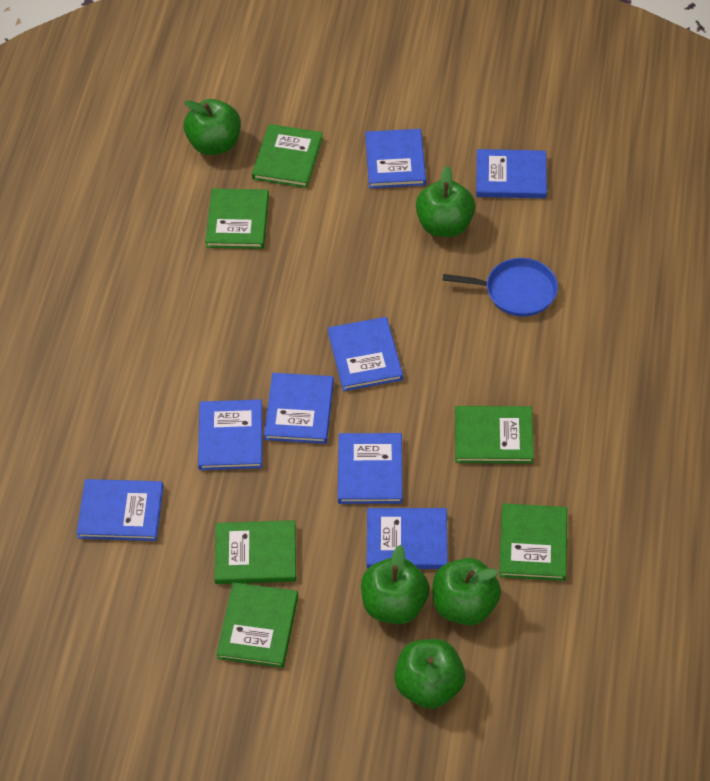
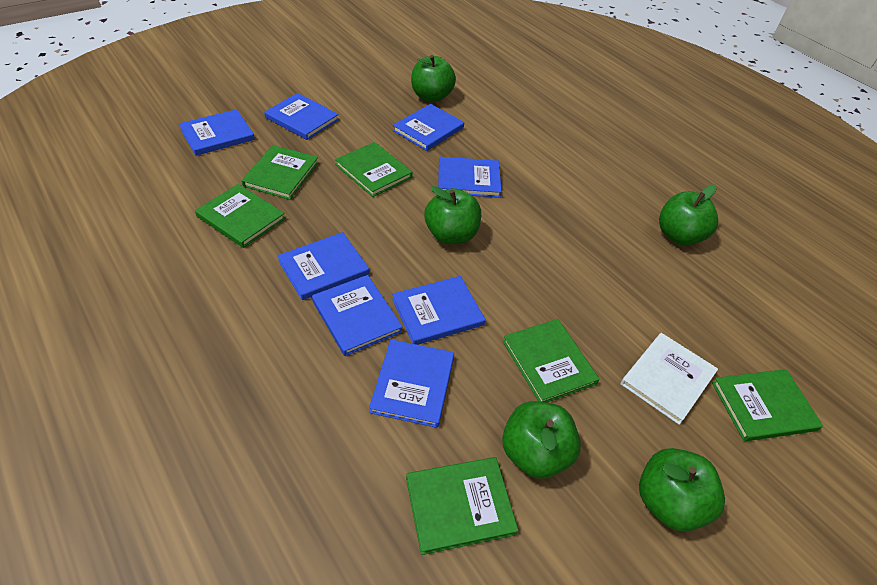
blue pan: 1 -> 0
white book: 0 -> 1

